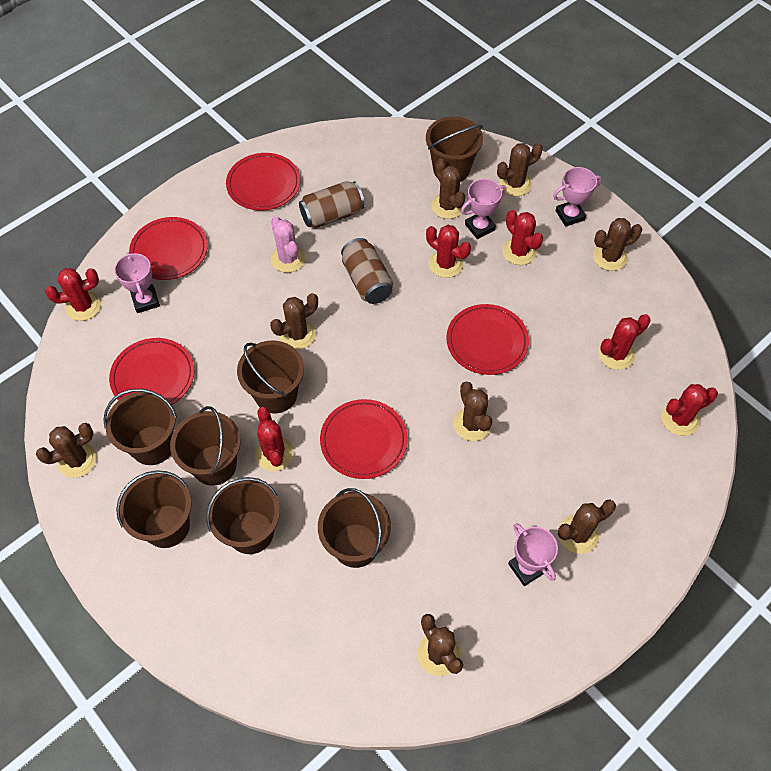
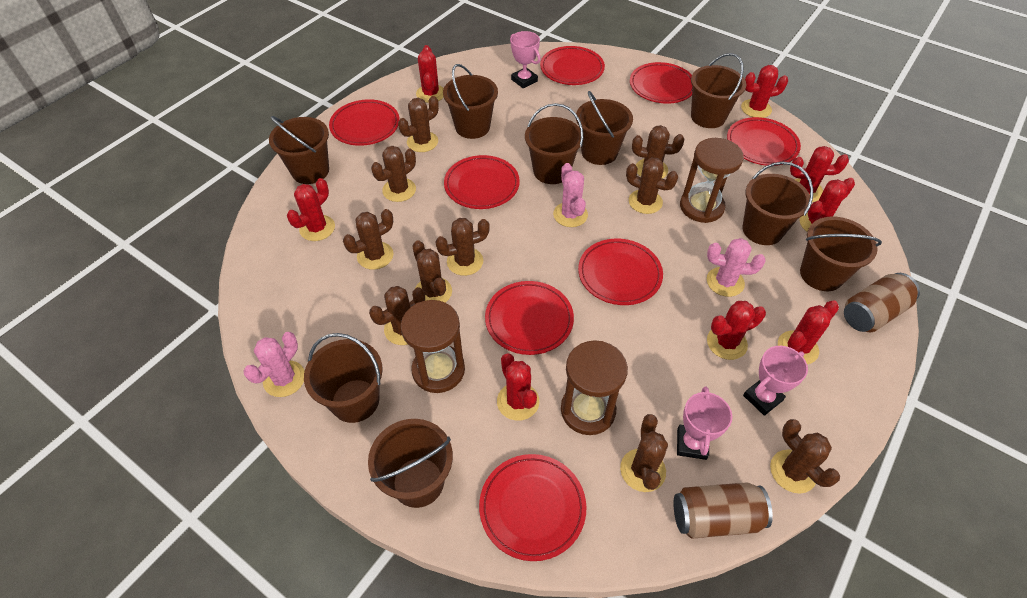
brown bucket: 7 -> 9
brown cactus: 8 -> 10
brown hourglass: 0 -> 3
pink cactus: 1 -> 3
pink trophy: 4 -> 3
red cactus: 6 -> 8
red plate: 5 -> 8

